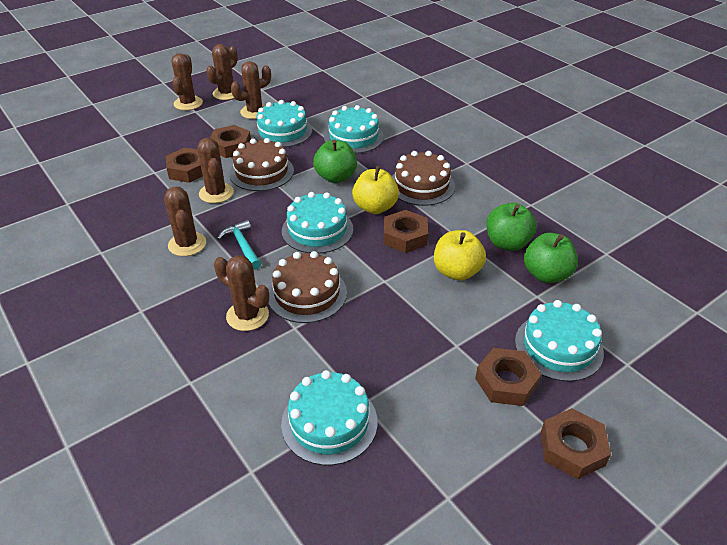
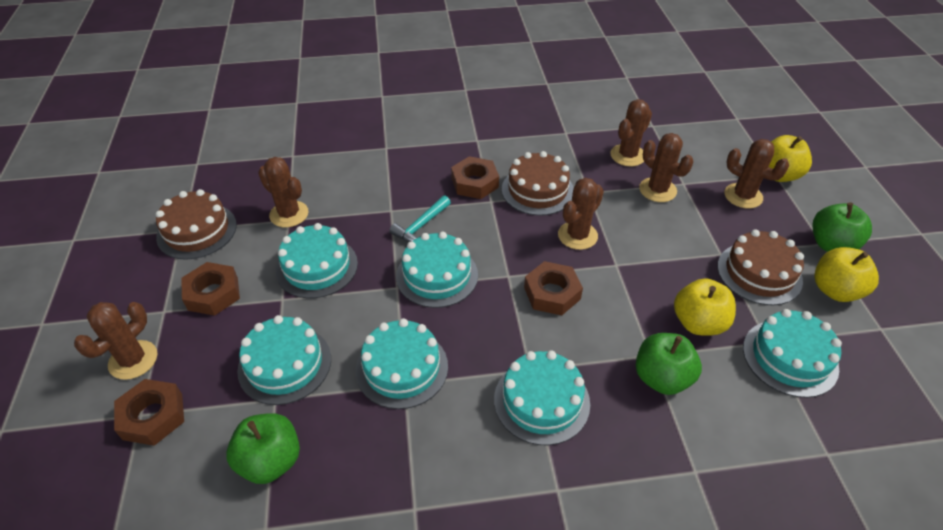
brown nut: 5 -> 4
turquoise cake: 5 -> 6
yellow apple: 2 -> 3

